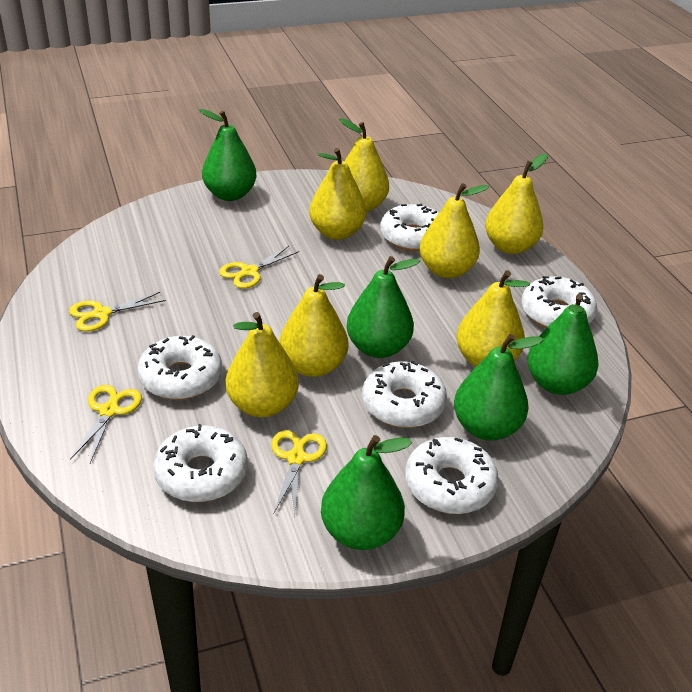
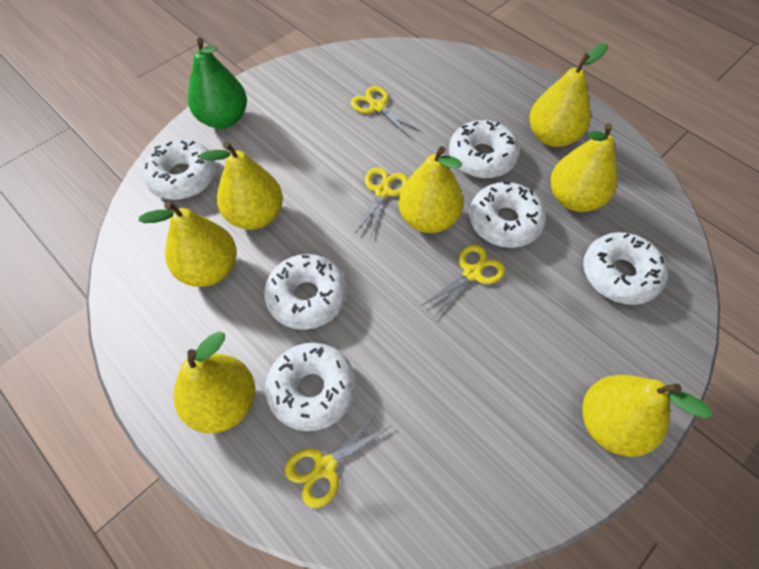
green pear: 5 -> 1

